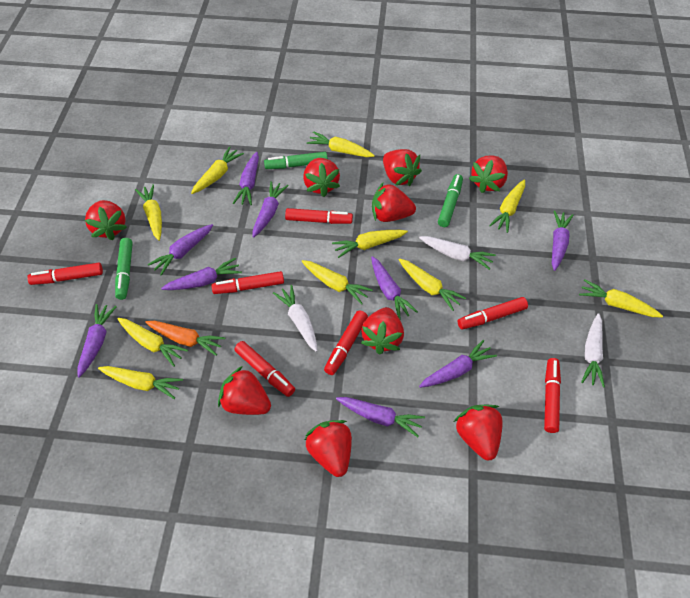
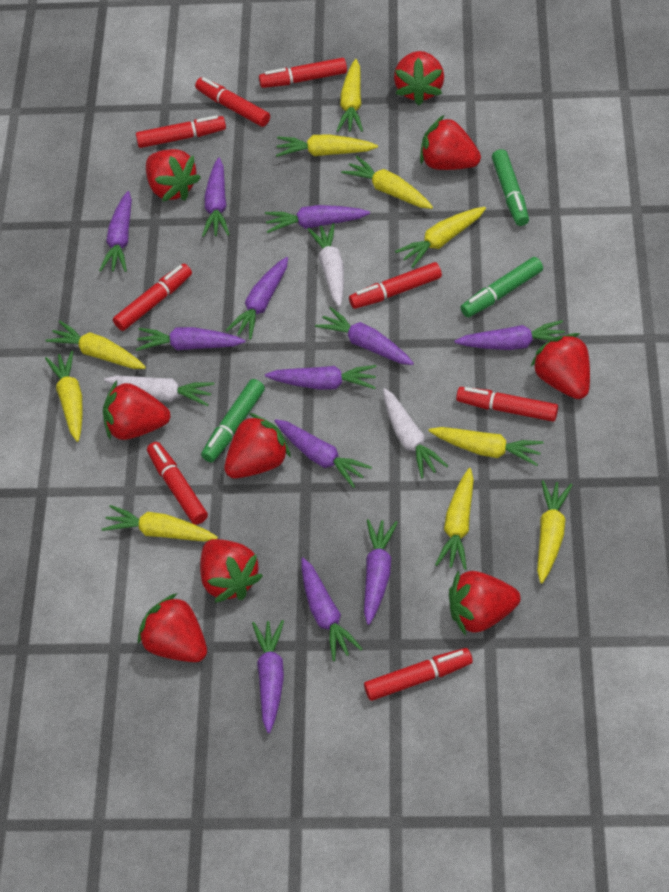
orange carrot: 1 -> 0
purple carrot: 9 -> 12
red marker: 7 -> 8

